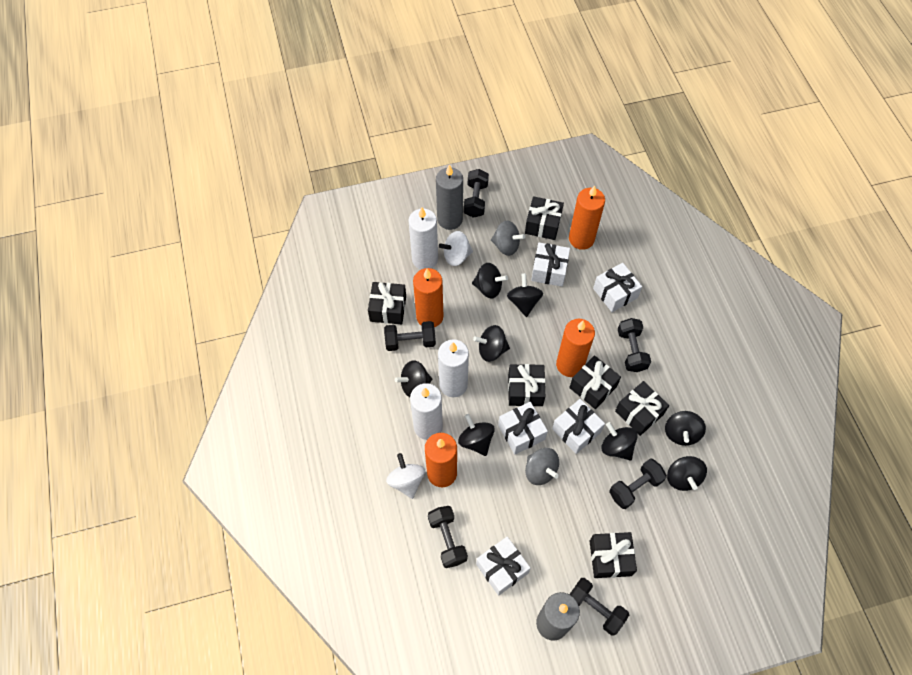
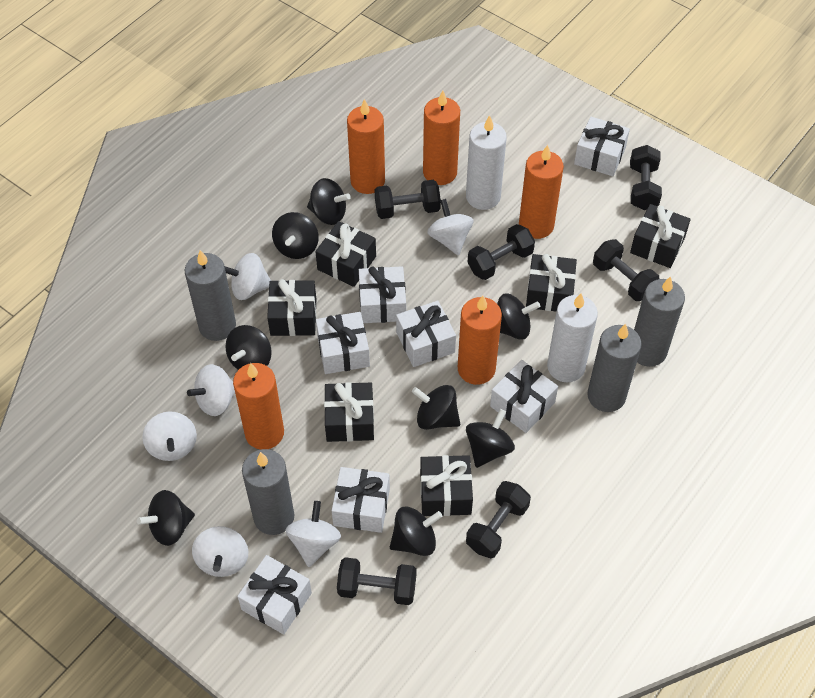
grey candle: 2 -> 4
grey spinning top: 2 -> 0
orange candle: 4 -> 5
white candle: 3 -> 2
white gift: 5 -> 7
white spinning top: 2 -> 6

